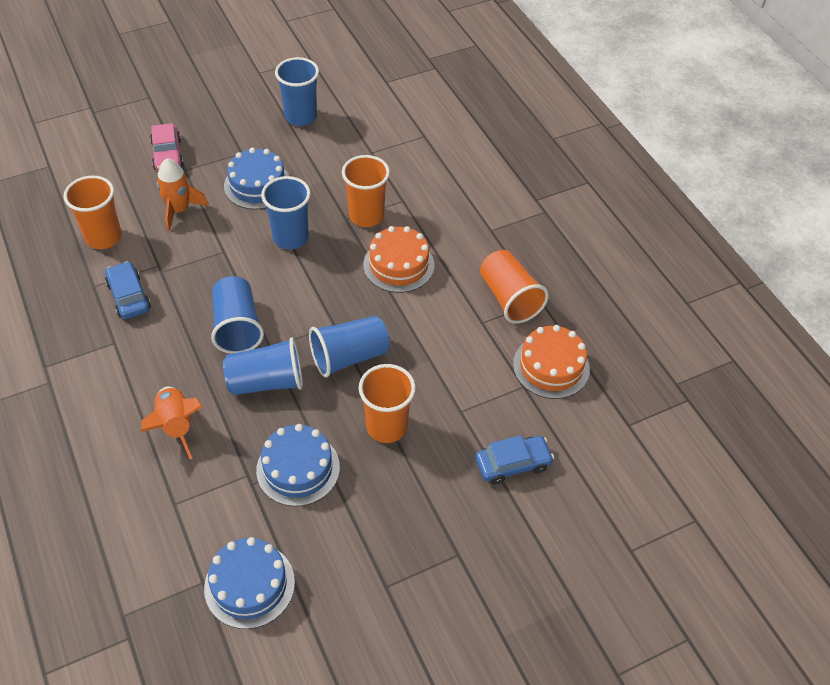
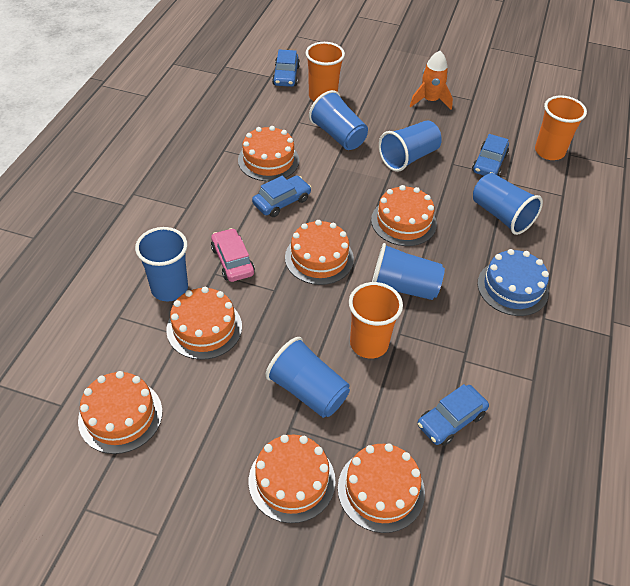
blue cake: 3 -> 1
blue car: 2 -> 4
blue cup: 5 -> 6
orange cake: 2 -> 7
orange cup: 4 -> 3
orange rocket: 2 -> 1

